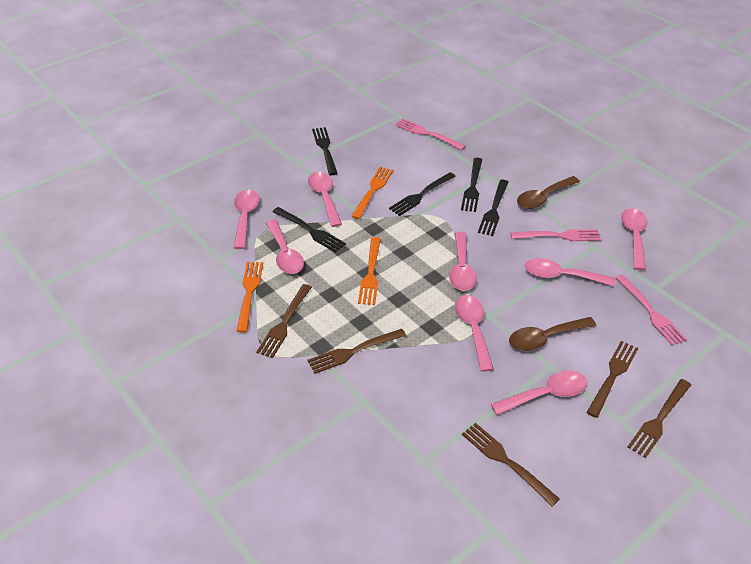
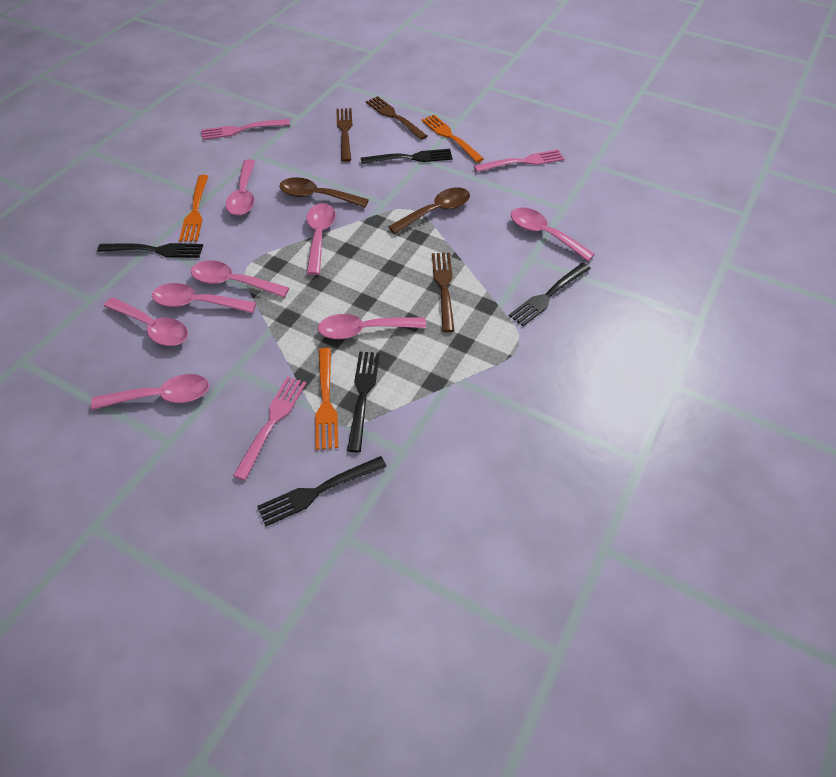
brown fork: 5 -> 3

